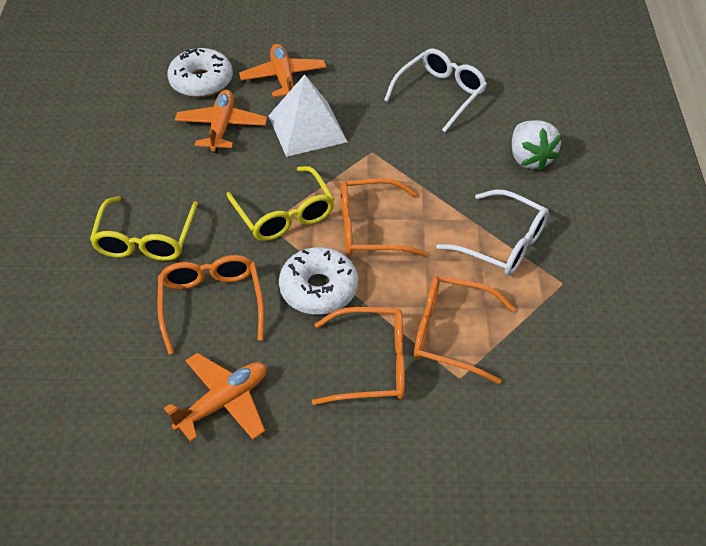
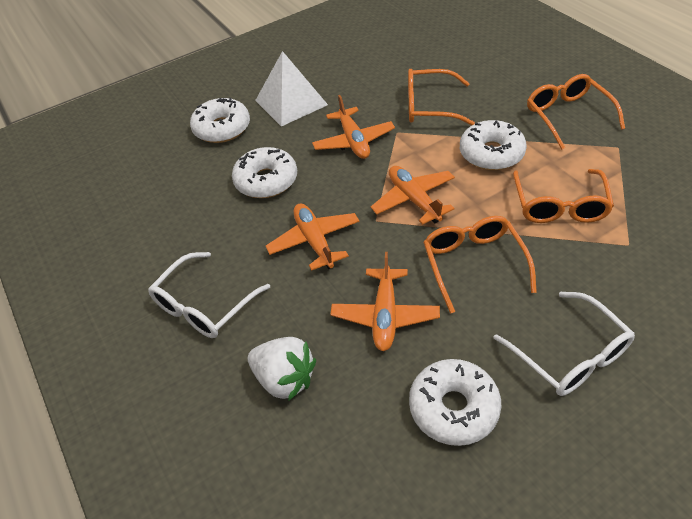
orange plane: 3 -> 4
white donut: 2 -> 4
yellow glasses: 2 -> 0

